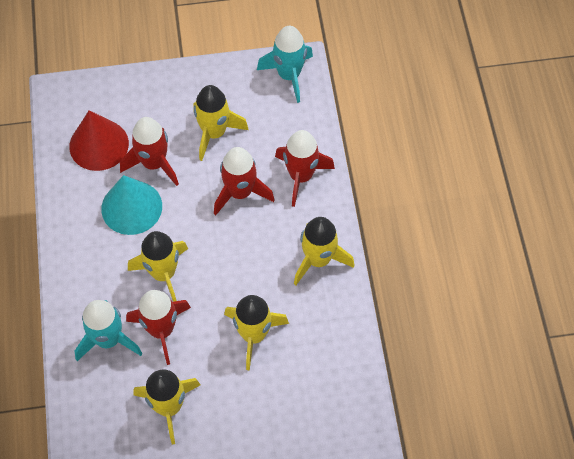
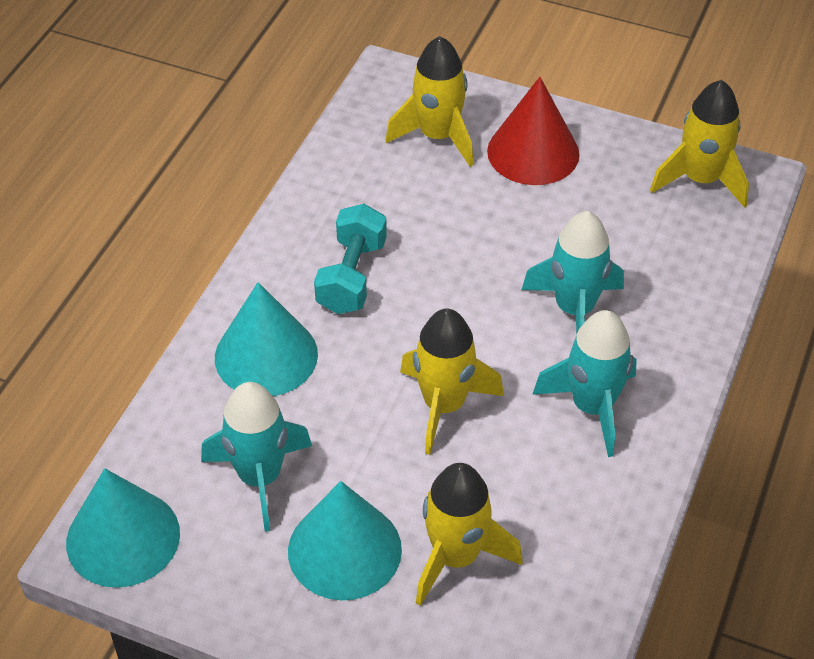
red rocket: 4 -> 0
turquoise cone: 1 -> 3
turquoise dumbbell: 0 -> 1
turquoise rocket: 2 -> 3
yellow rocket: 5 -> 4

